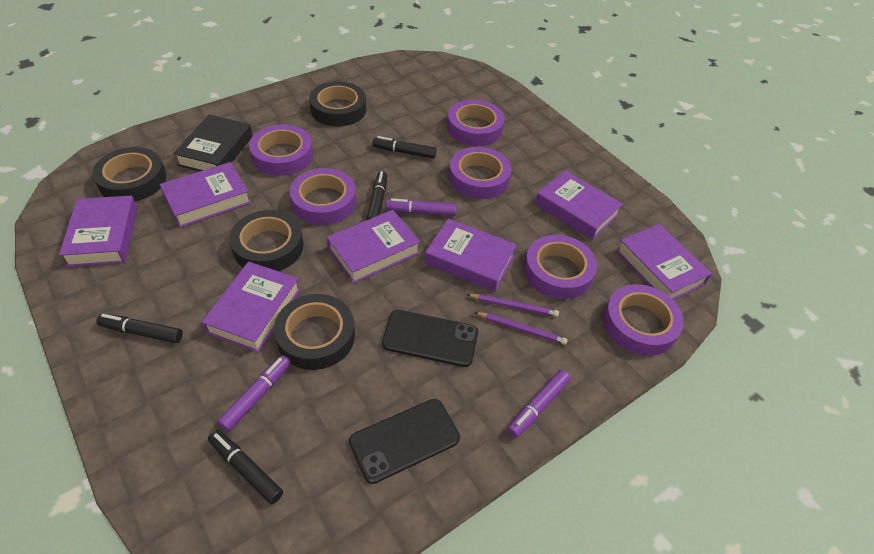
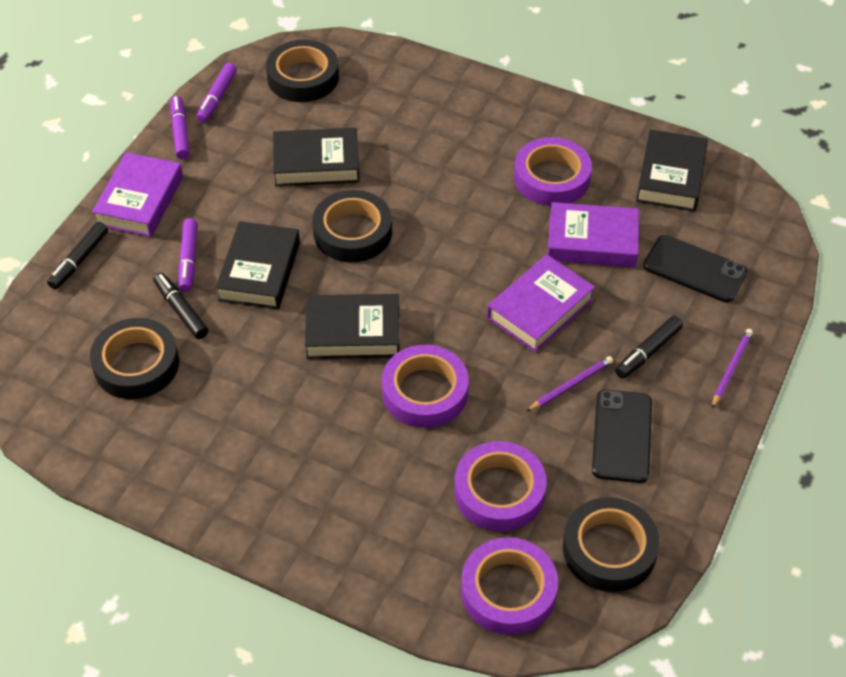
black book: 1 -> 4
black marker: 4 -> 3
purple book: 7 -> 3
purple tape: 6 -> 4

